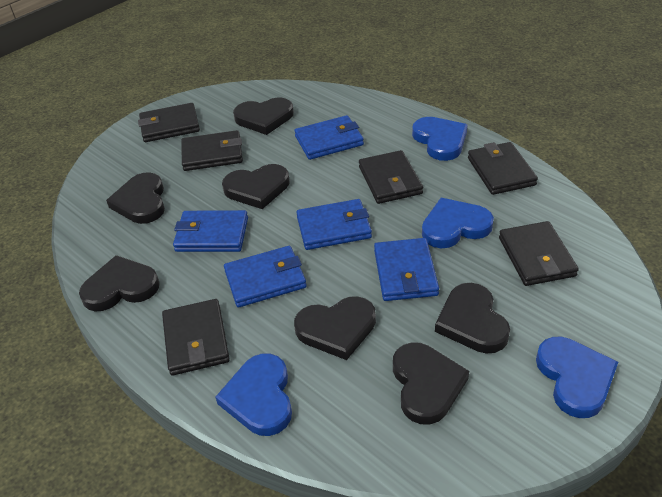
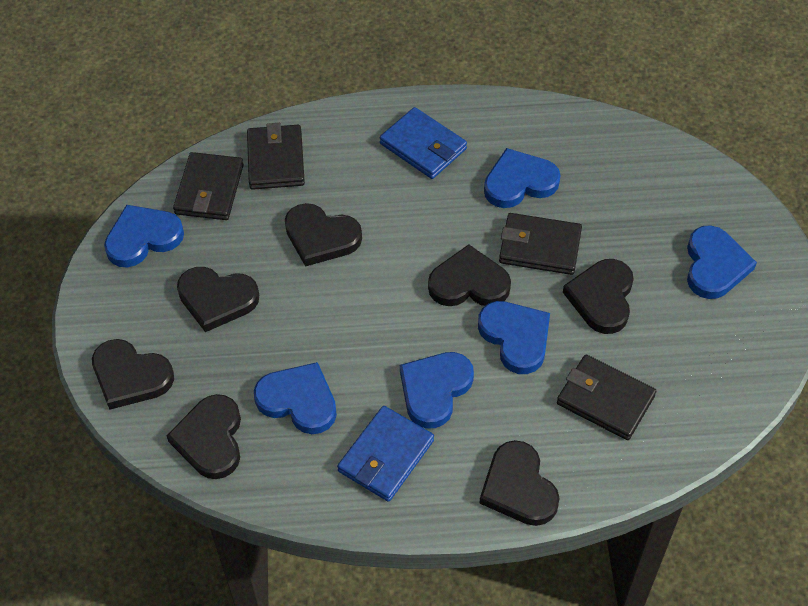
black wallet: 6 -> 4
blue heart: 4 -> 6
blue wallet: 5 -> 2

